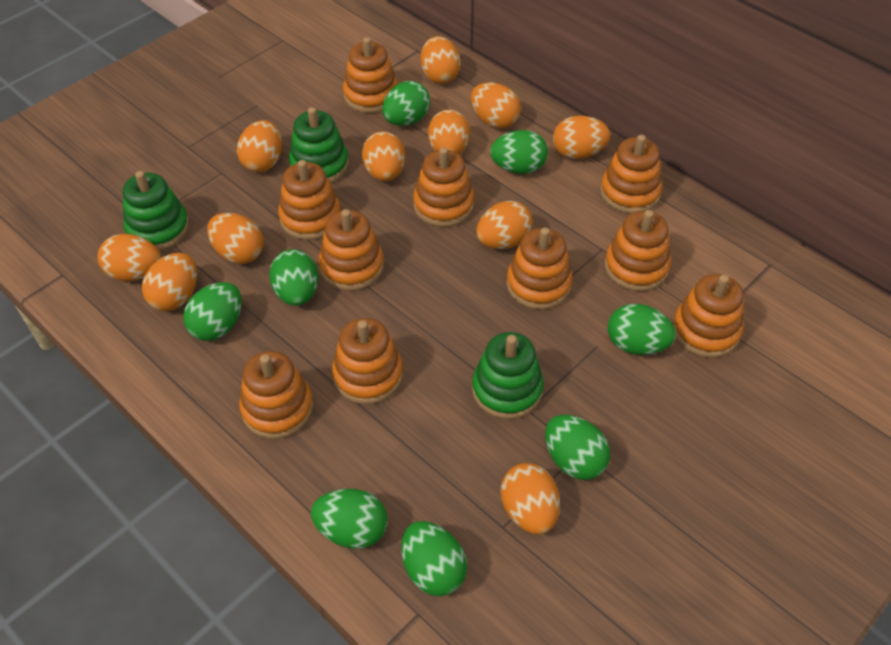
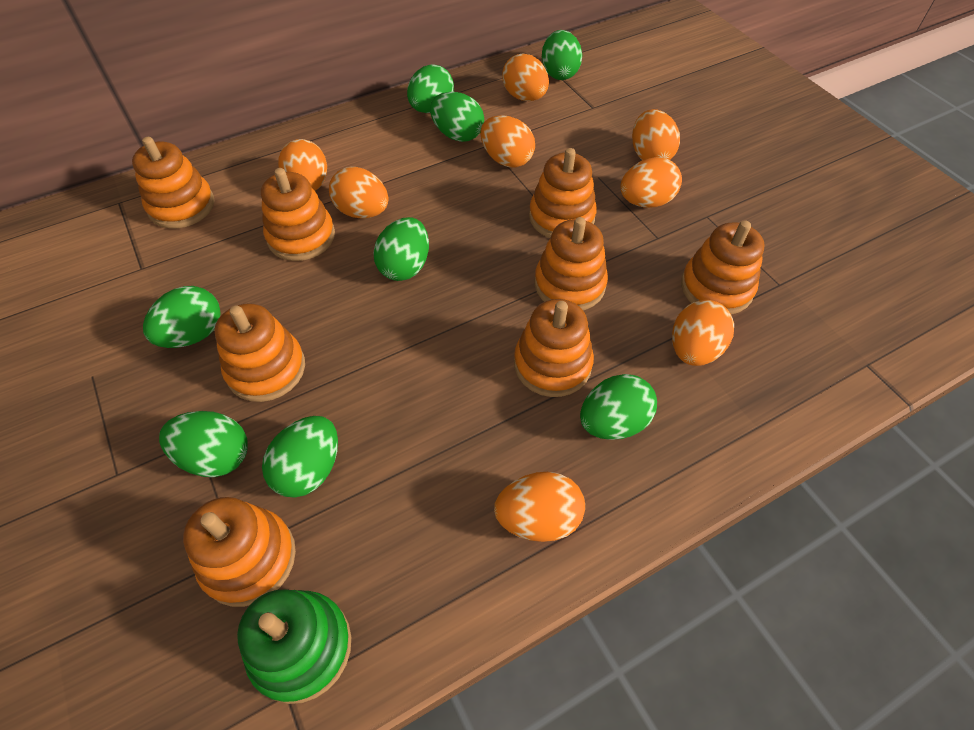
green stacking toy: 3 -> 1
orange egg: 11 -> 8
orange stacking toy: 10 -> 8

